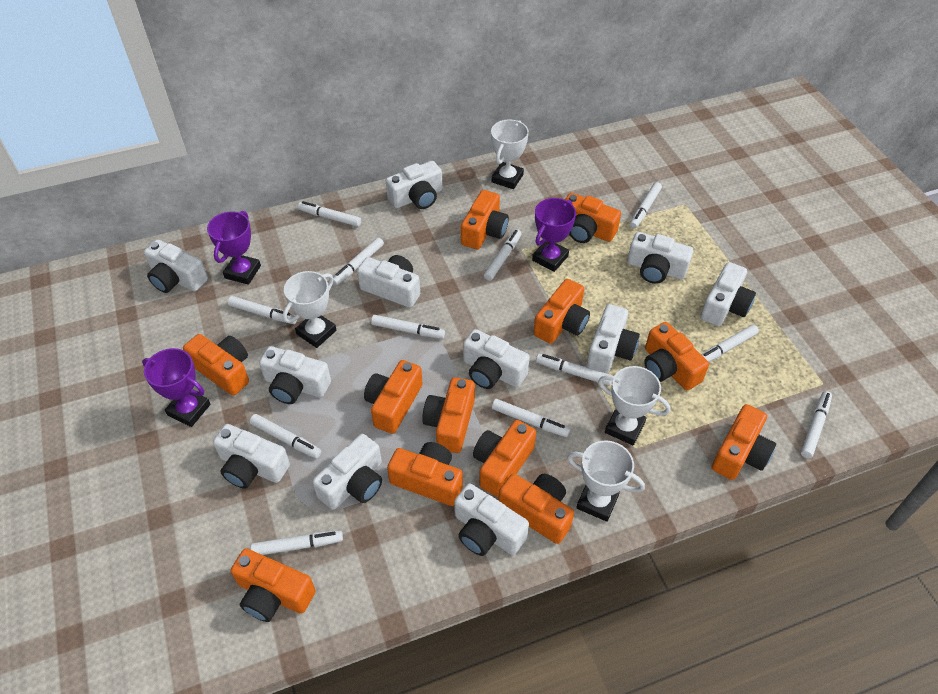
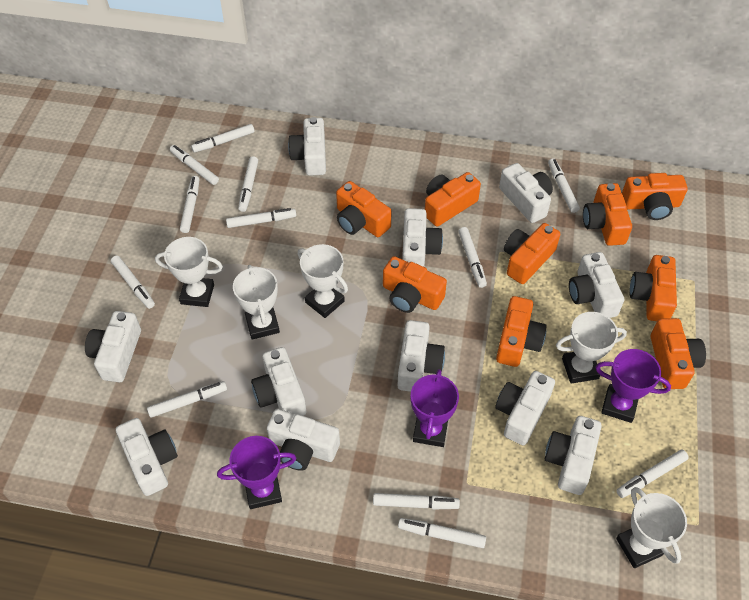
orange camera: 12 -> 9
white trophy: 4 -> 5

